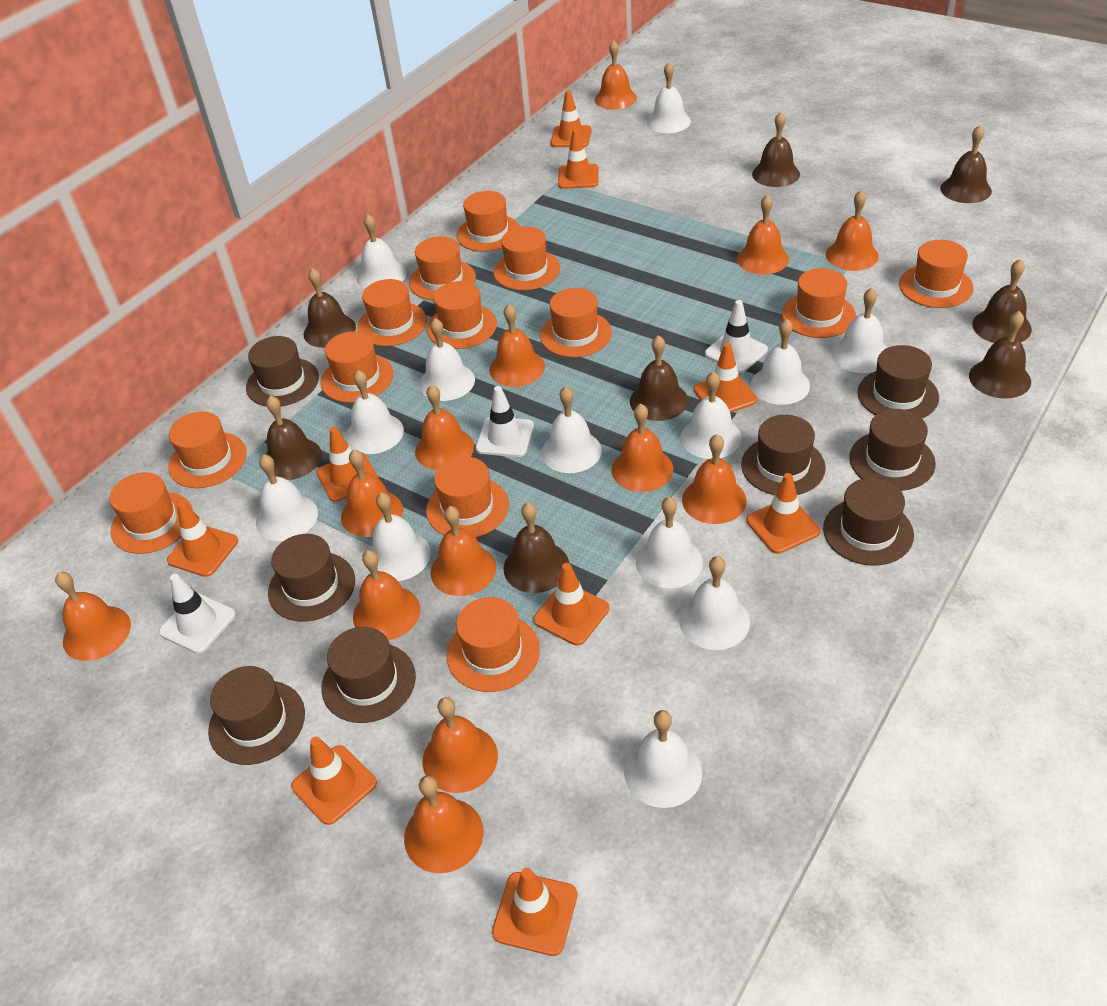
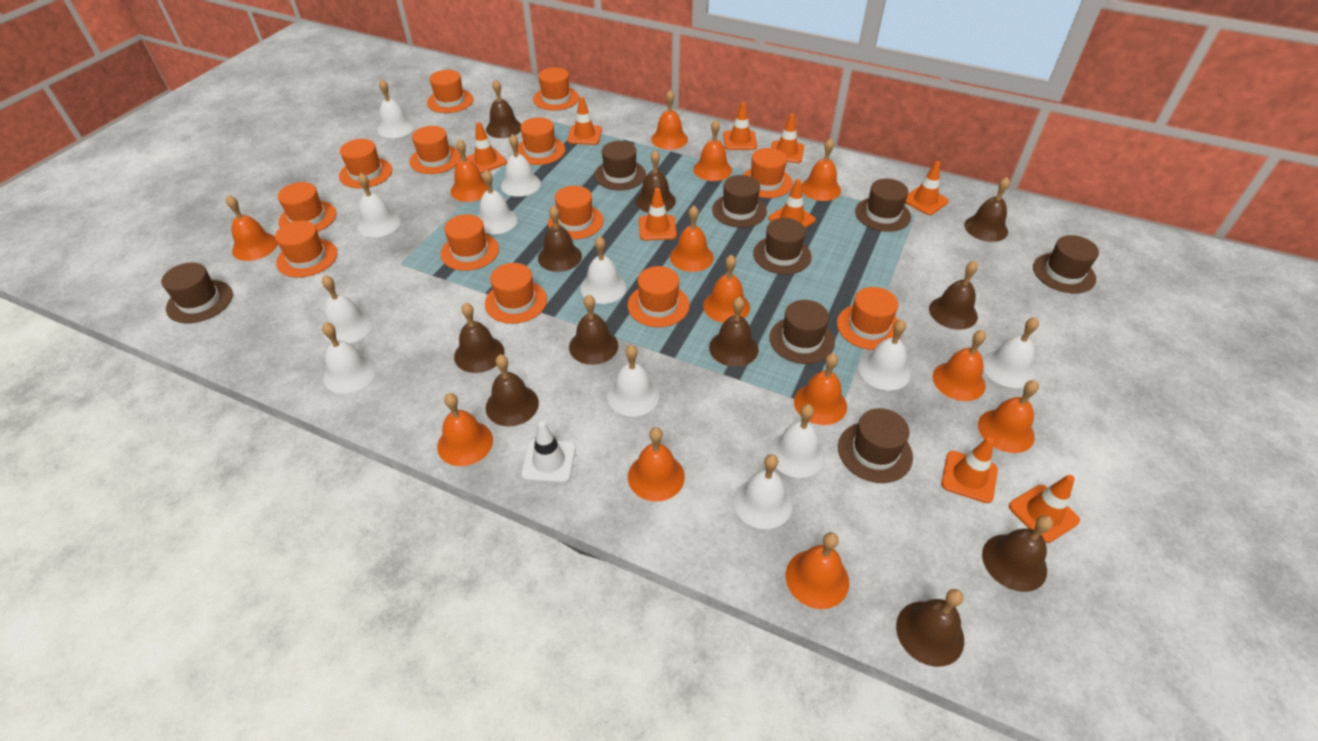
brown bell: 8 -> 11
white bell: 13 -> 12
white traffic cone: 3 -> 1

